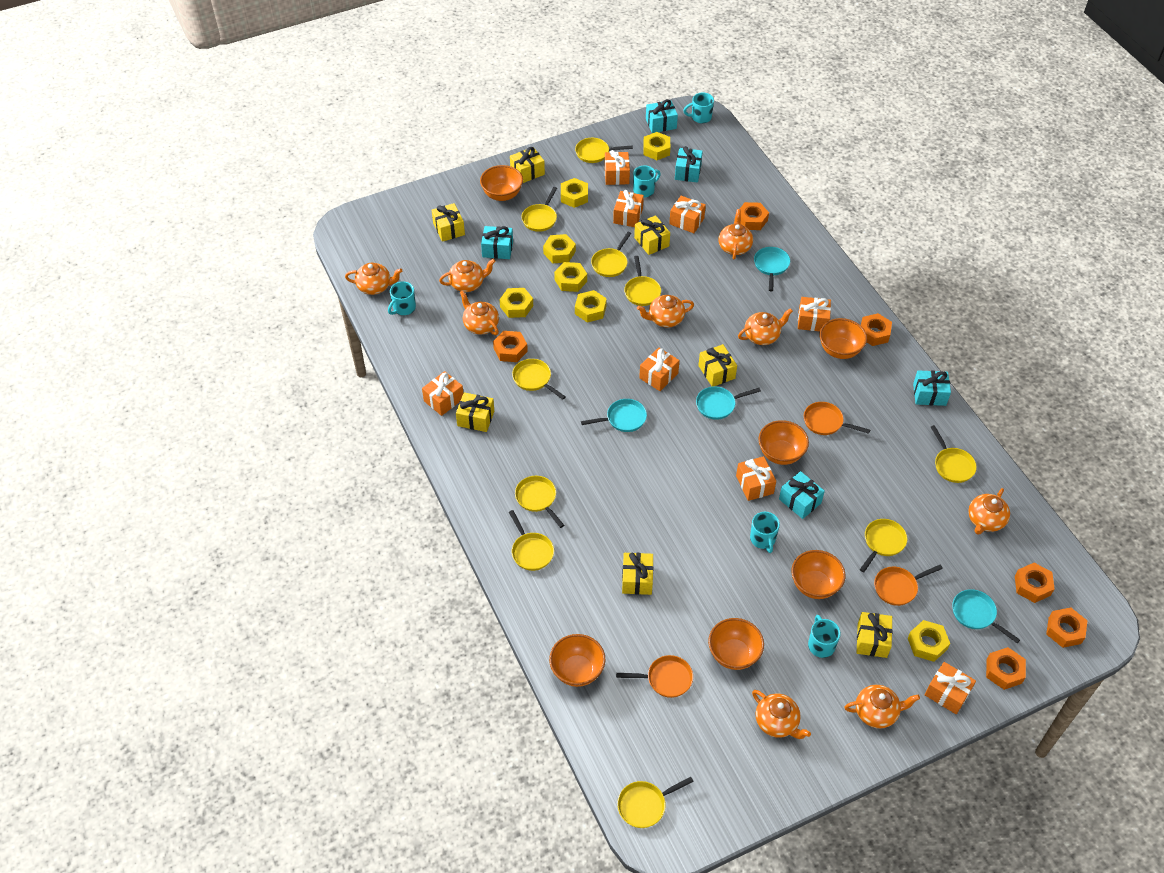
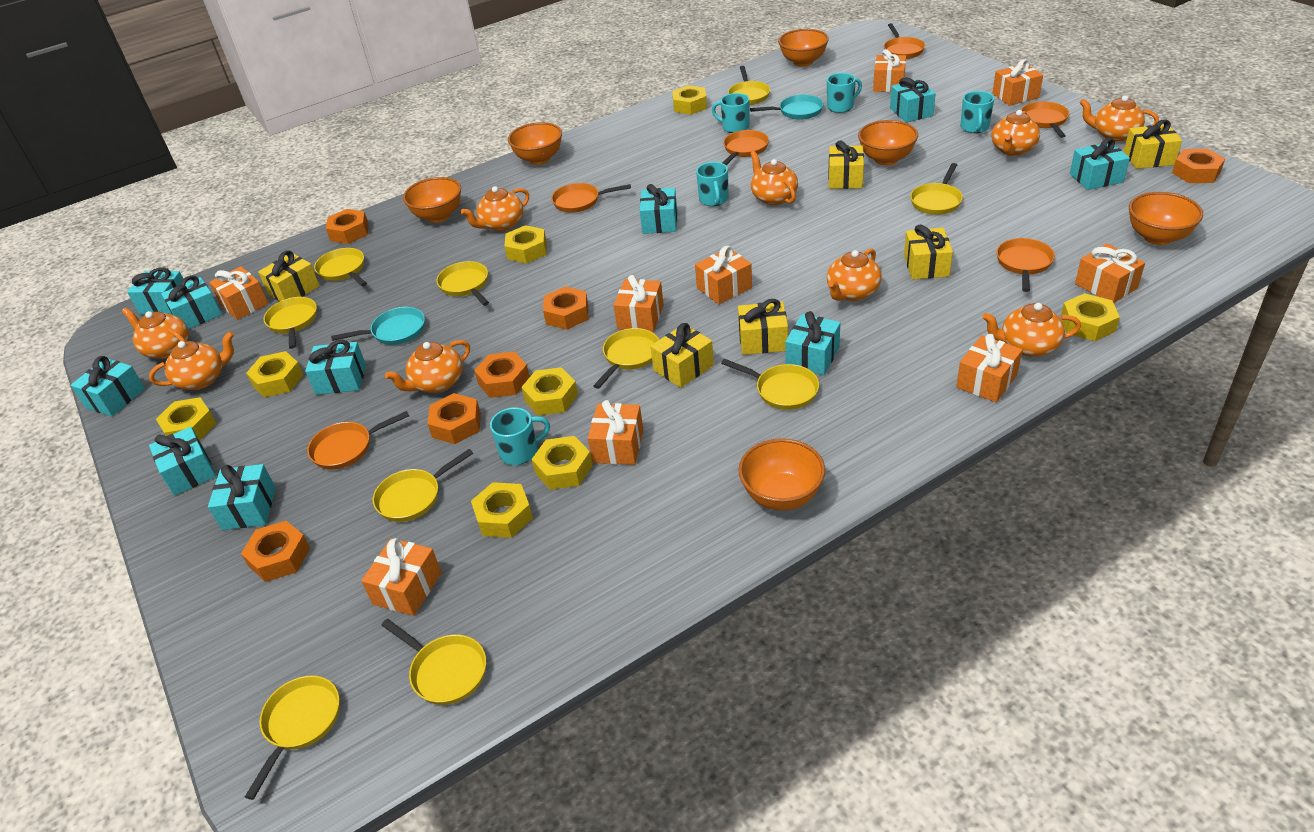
orange gift: 8 -> 9
orange pan: 3 -> 6
turquoise gift: 5 -> 10
turquoise pan: 4 -> 2
yellow gift: 7 -> 6
yellow nut: 7 -> 8

